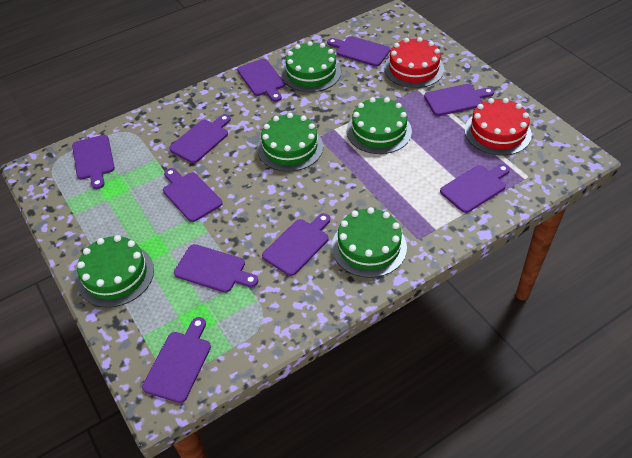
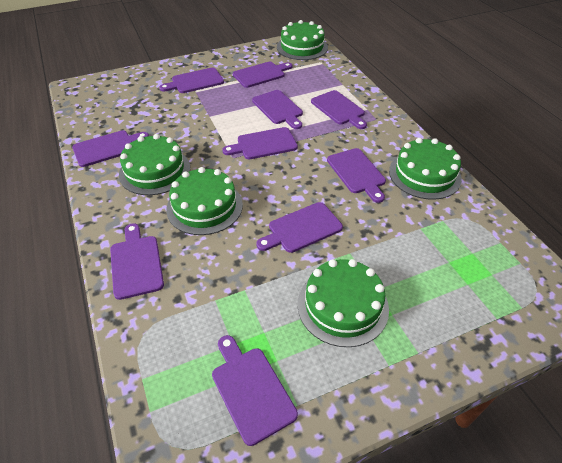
red cake: 2 -> 0

